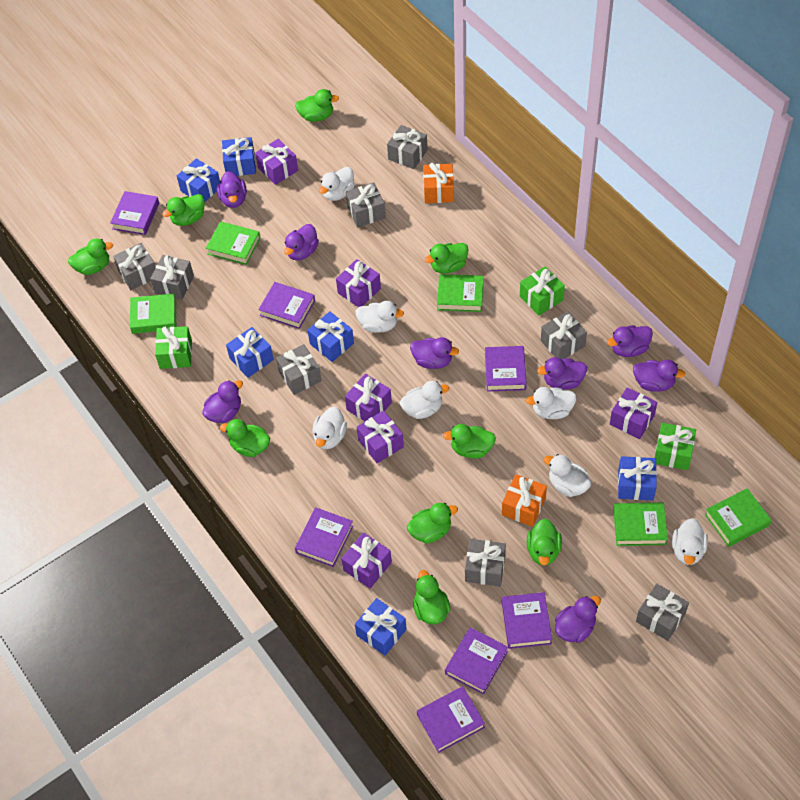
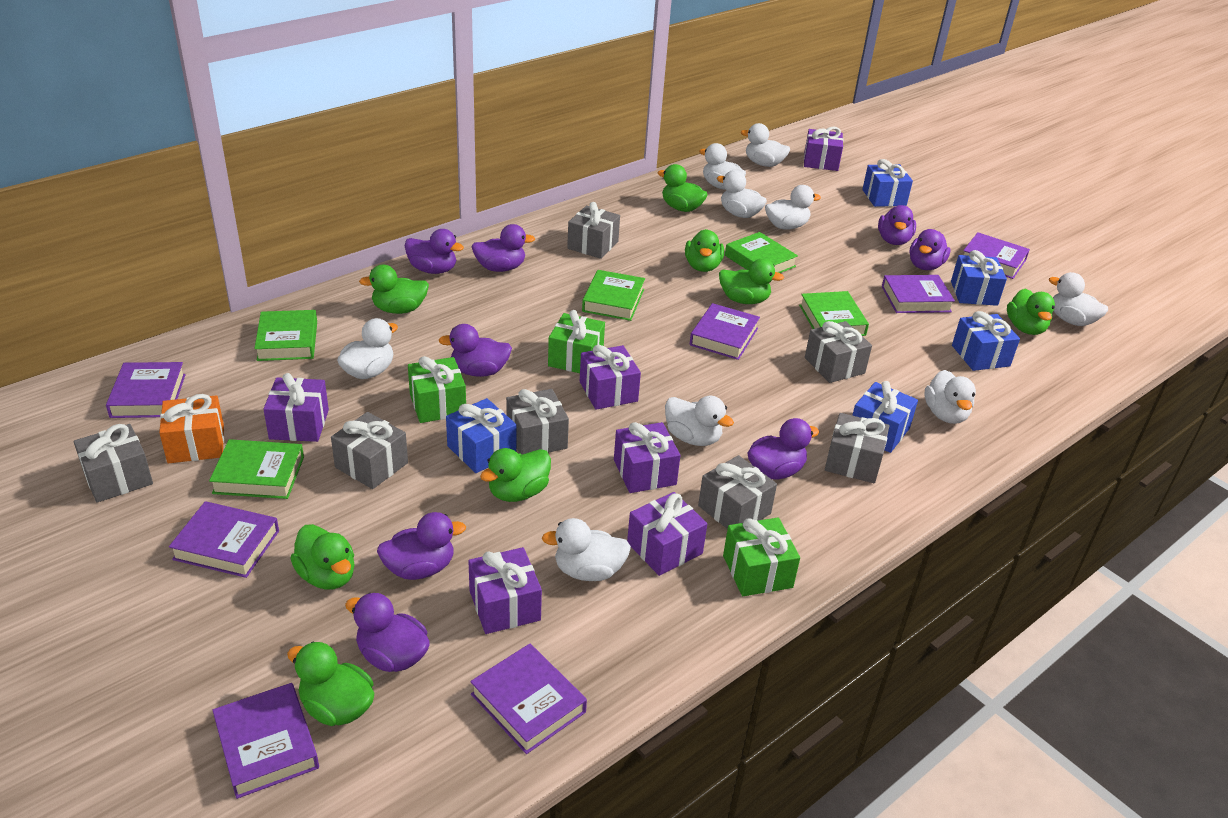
blue gift: 6 -> 5
green duck: 9 -> 8
grey gift: 8 -> 7
orange gift: 2 -> 1
white duck: 7 -> 9

